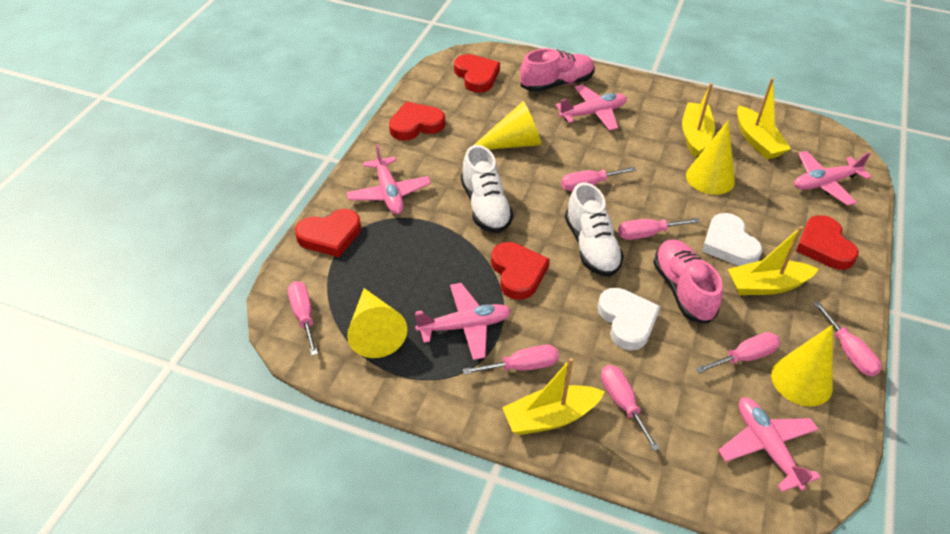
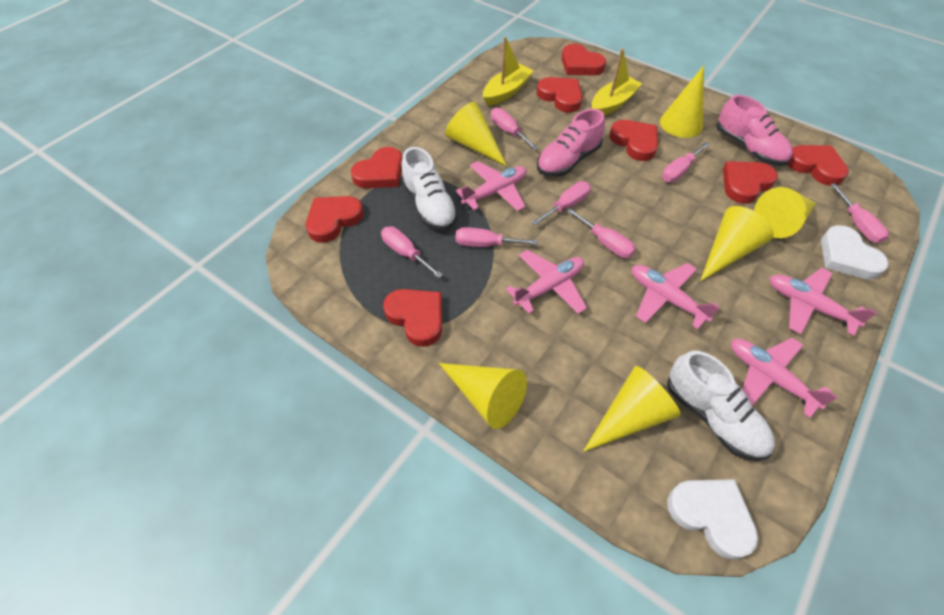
red heart: 5 -> 8
yellow boat: 4 -> 2
yellow cone: 4 -> 6

